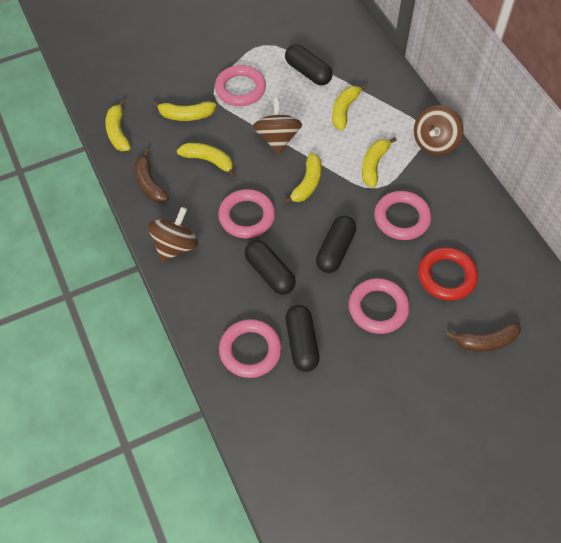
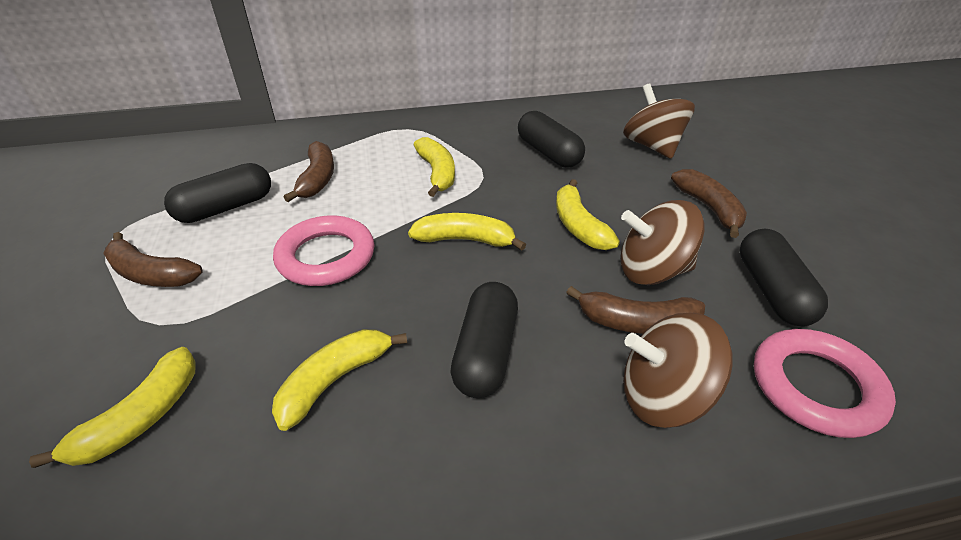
brown banana: 2 -> 4
pink ring: 5 -> 2
red ring: 1 -> 0
yellow banana: 6 -> 5

